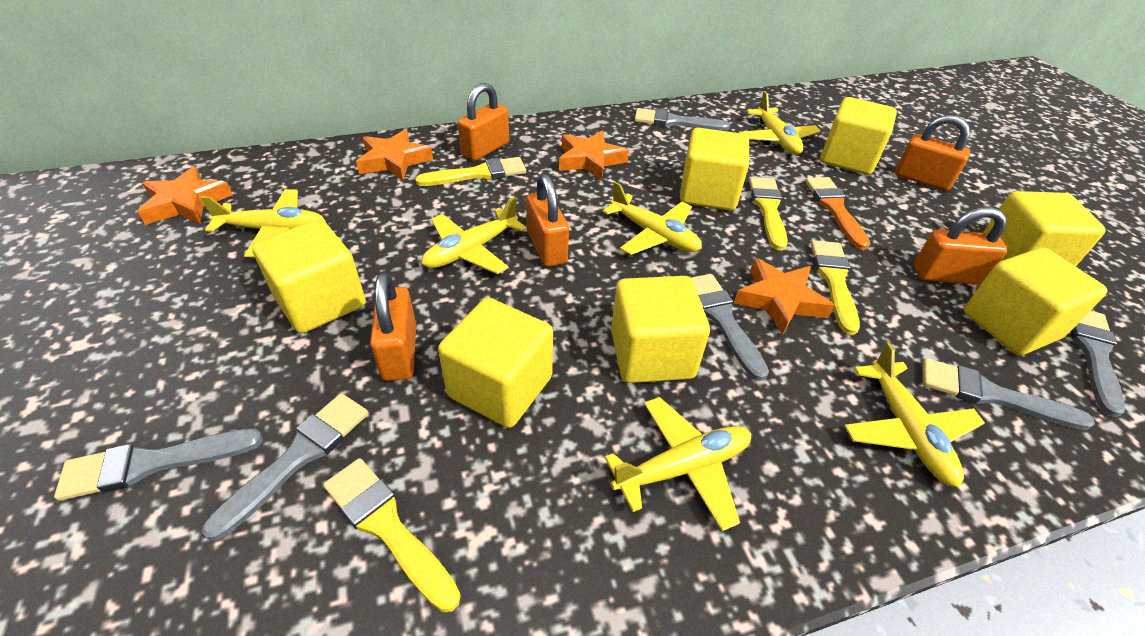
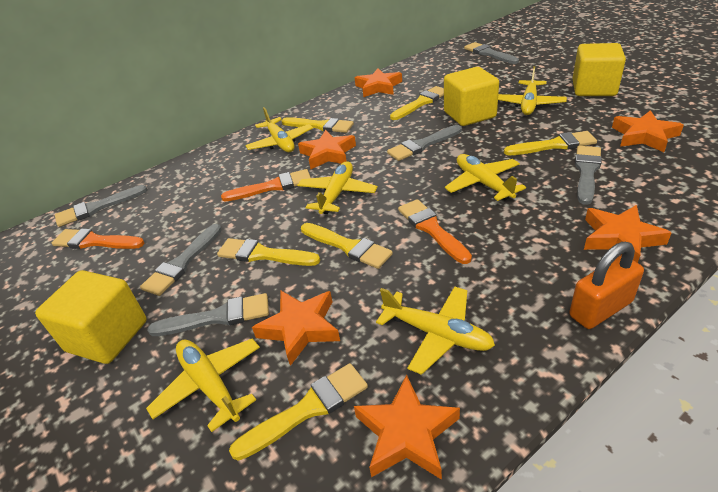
orange brush: 1 -> 3
orange padlock: 5 -> 1
orange star: 4 -> 6
yellow brush: 4 -> 6
yellow cube: 7 -> 3

